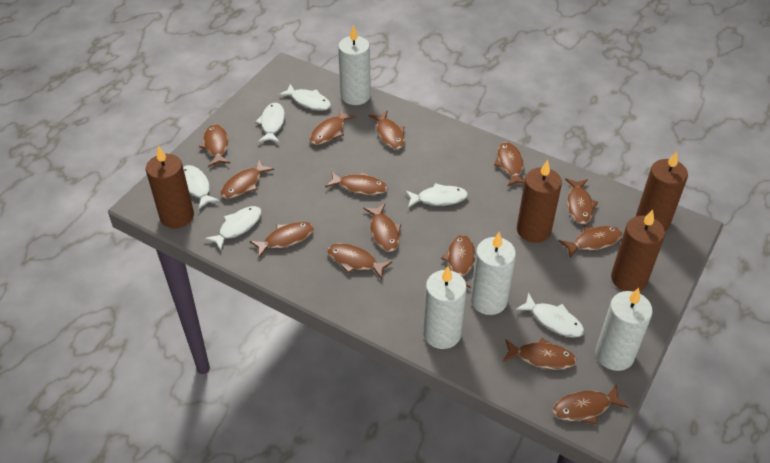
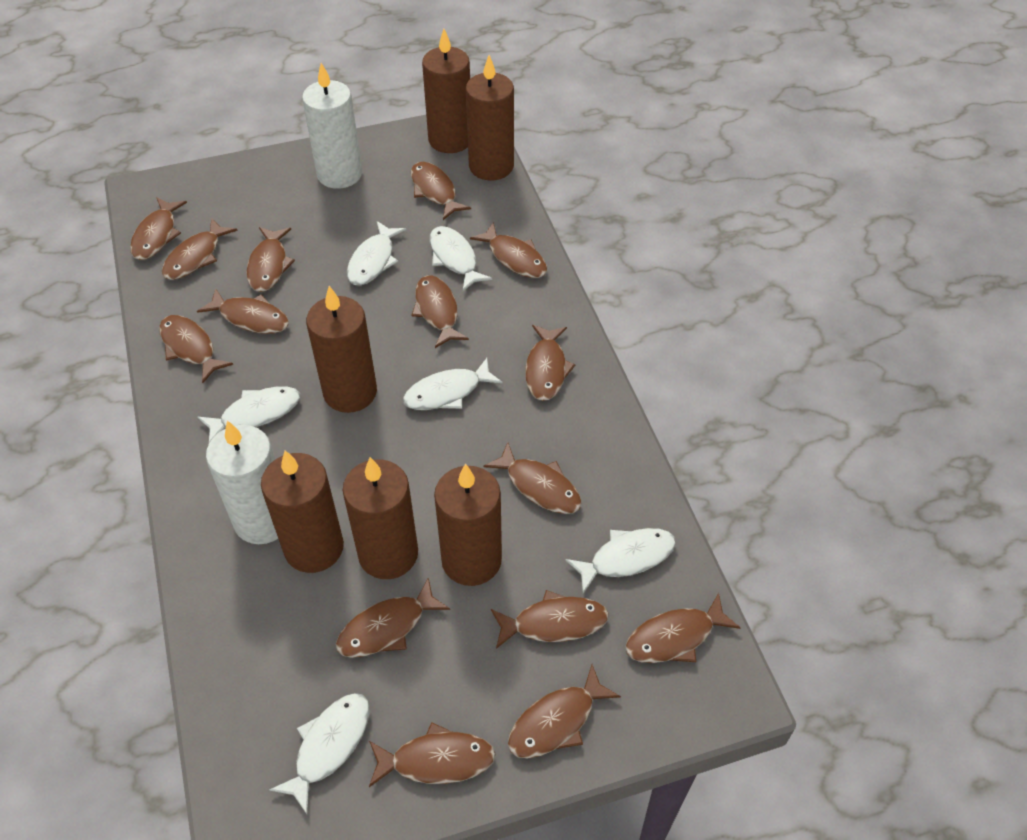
brown candle: 4 -> 6
brown fish: 14 -> 15
white candle: 4 -> 2

